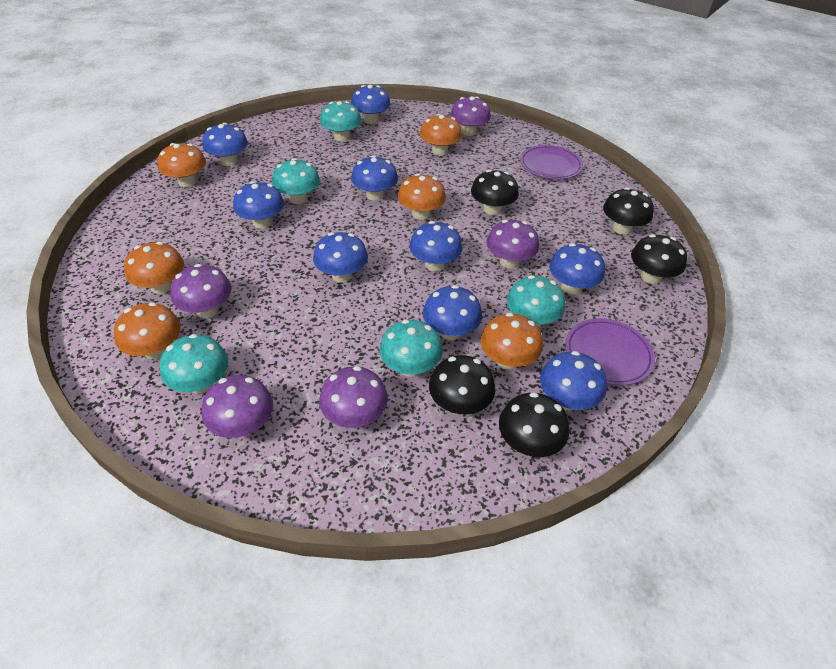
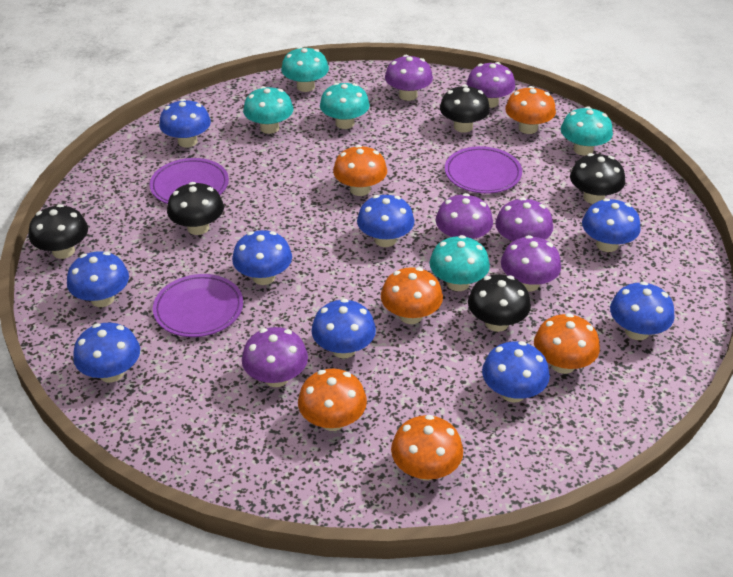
purple mushroom: 5 -> 6
purple plate: 2 -> 3

